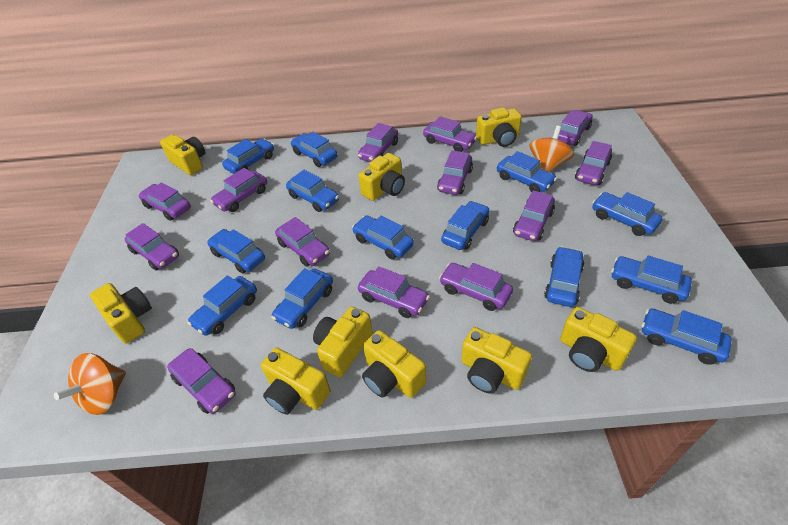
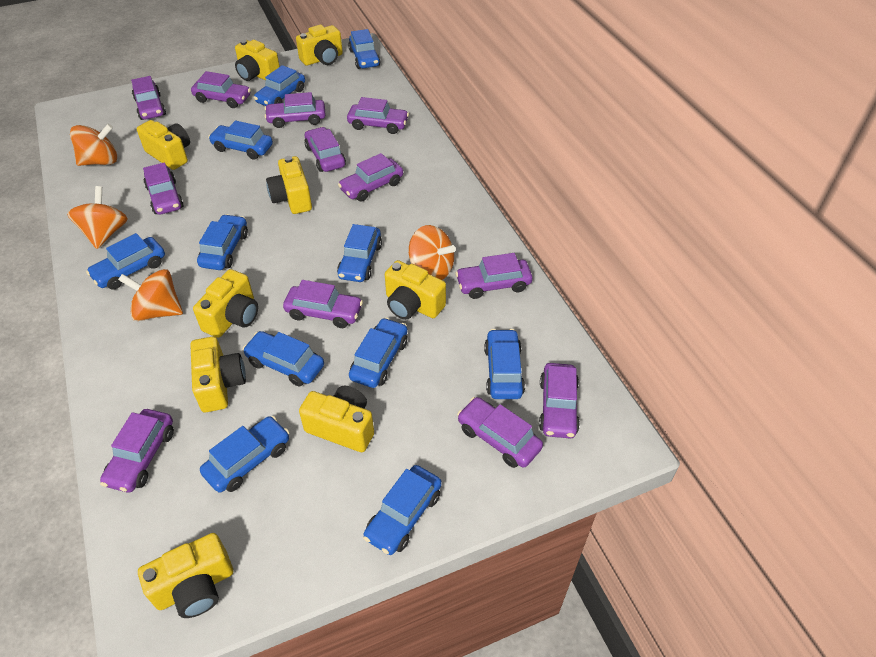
blue car: 13 -> 11
orange spinning top: 2 -> 4
purple car: 13 -> 12

